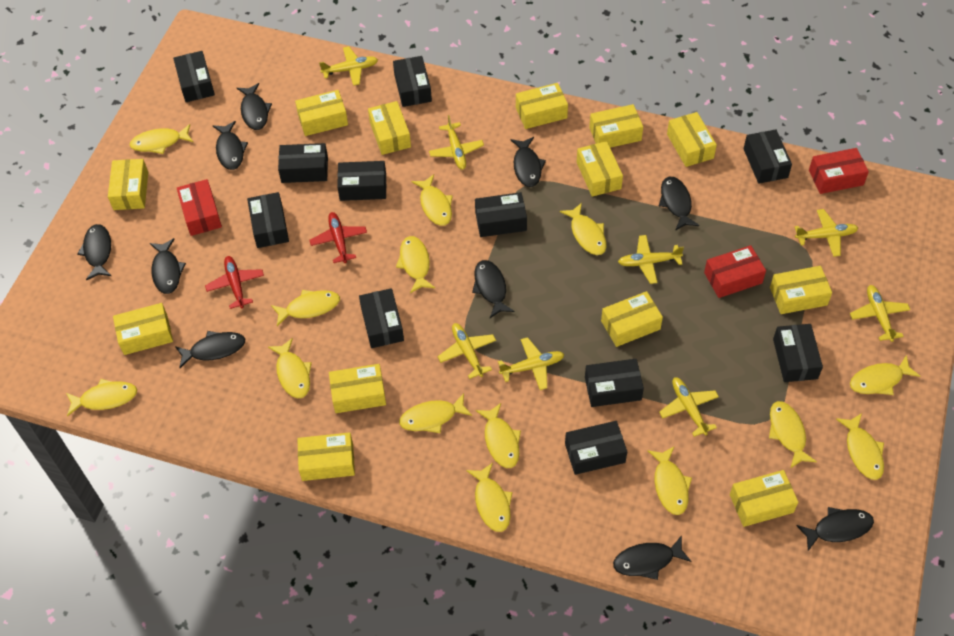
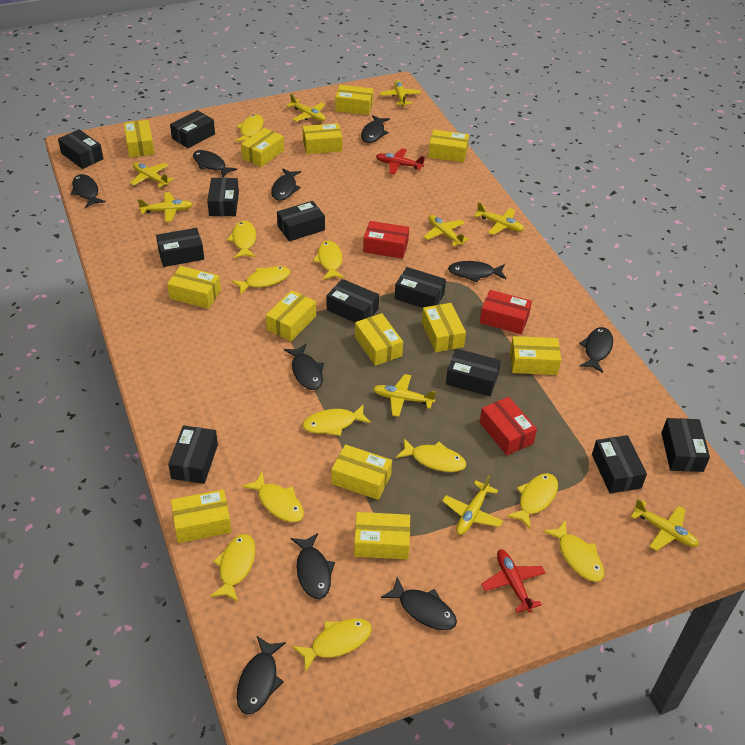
yellow fish: 14 -> 11
yellow plane: 8 -> 9

